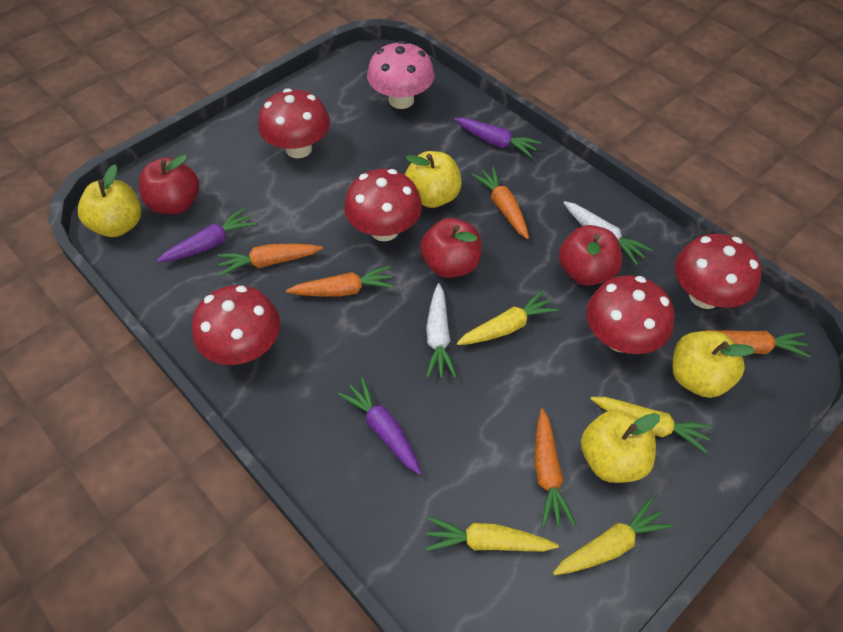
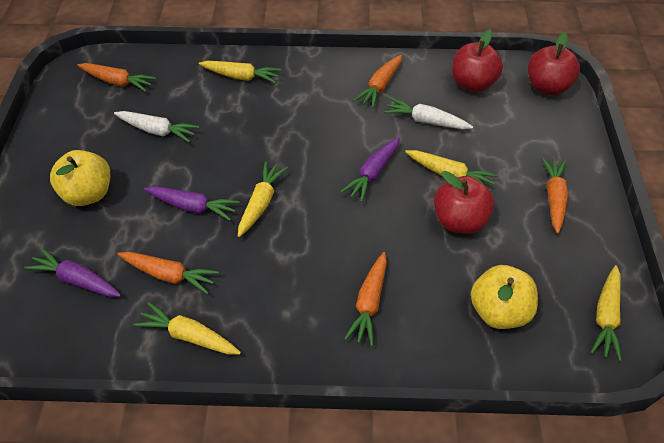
pink mushroom: 1 -> 0
red mushroom: 5 -> 0
yellow apple: 4 -> 2
yellow carrot: 4 -> 5

